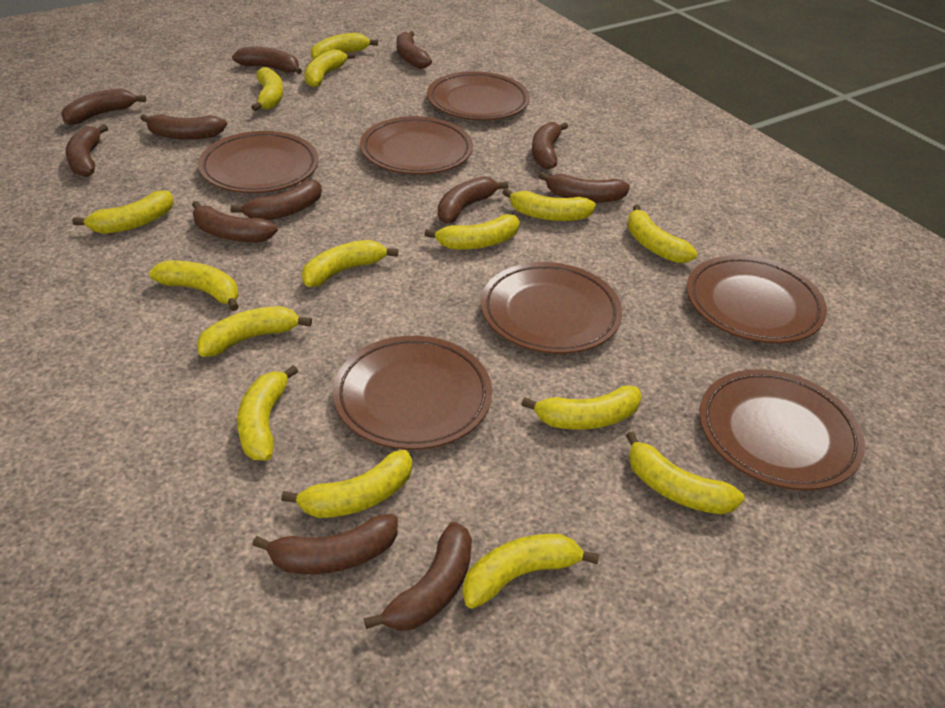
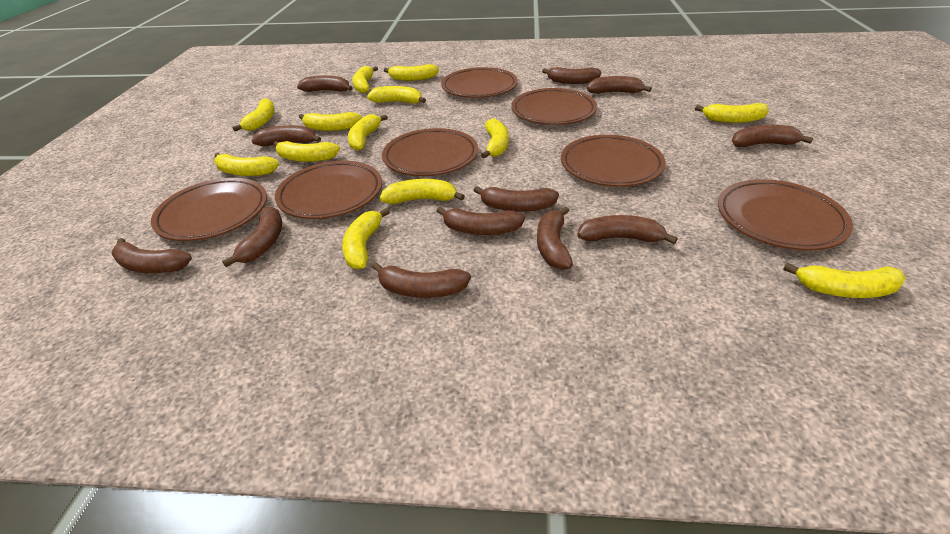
yellow banana: 15 -> 13

